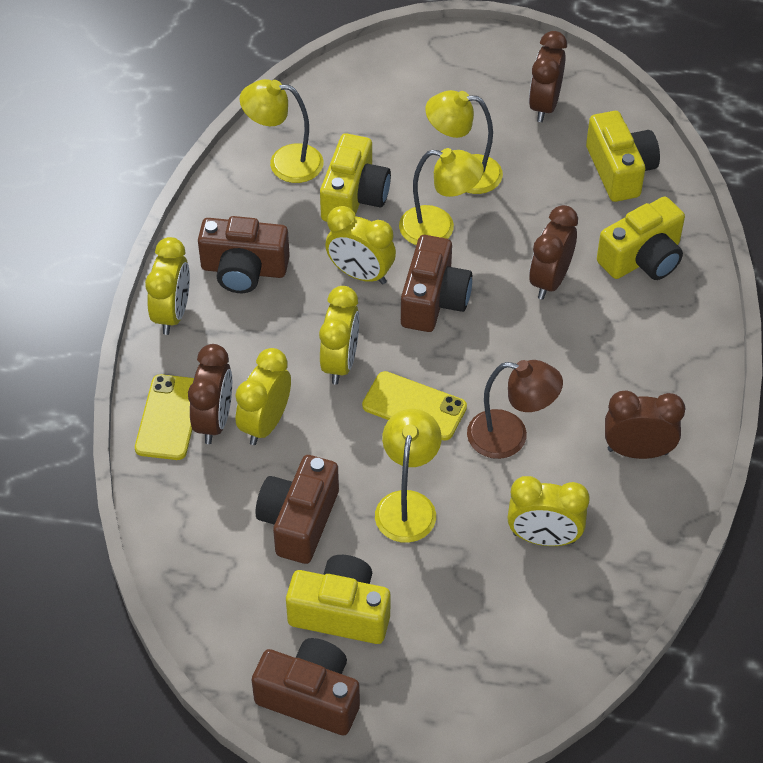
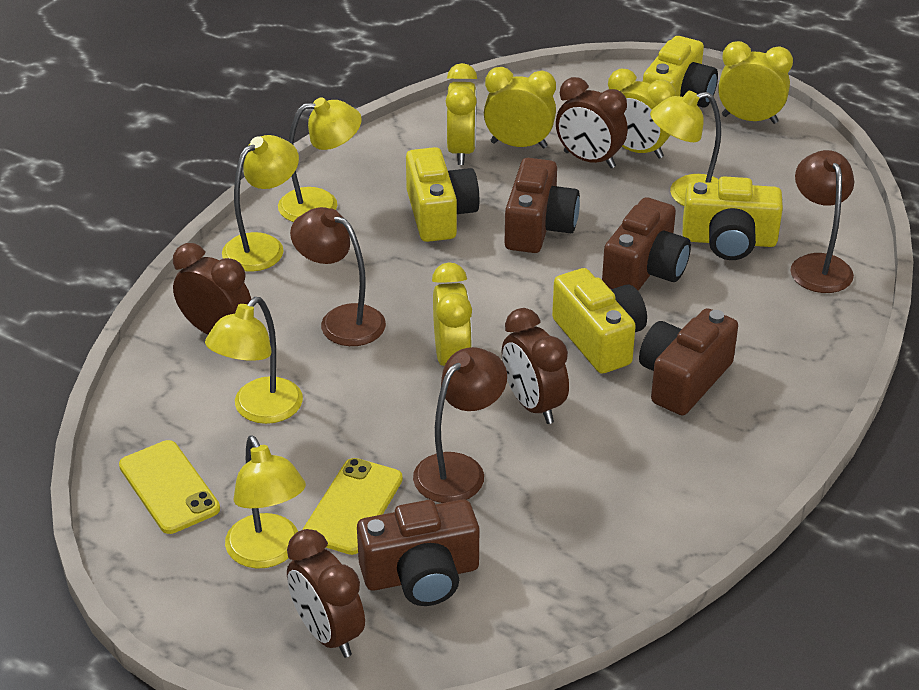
brown lamp: 1 -> 3
yellow lamp: 4 -> 5

